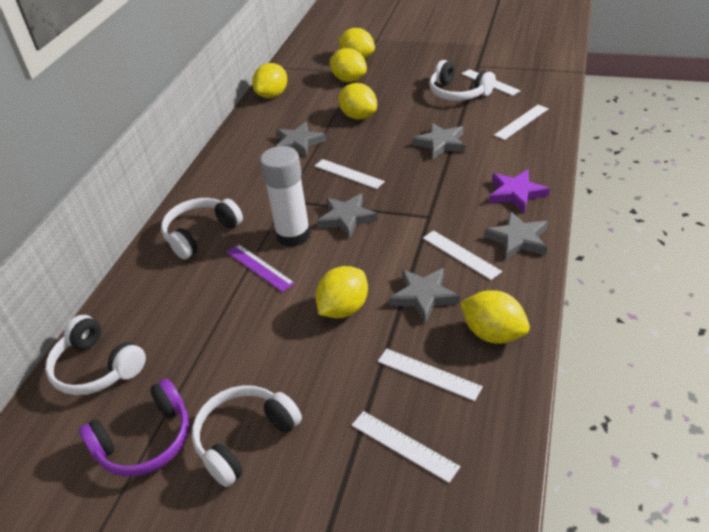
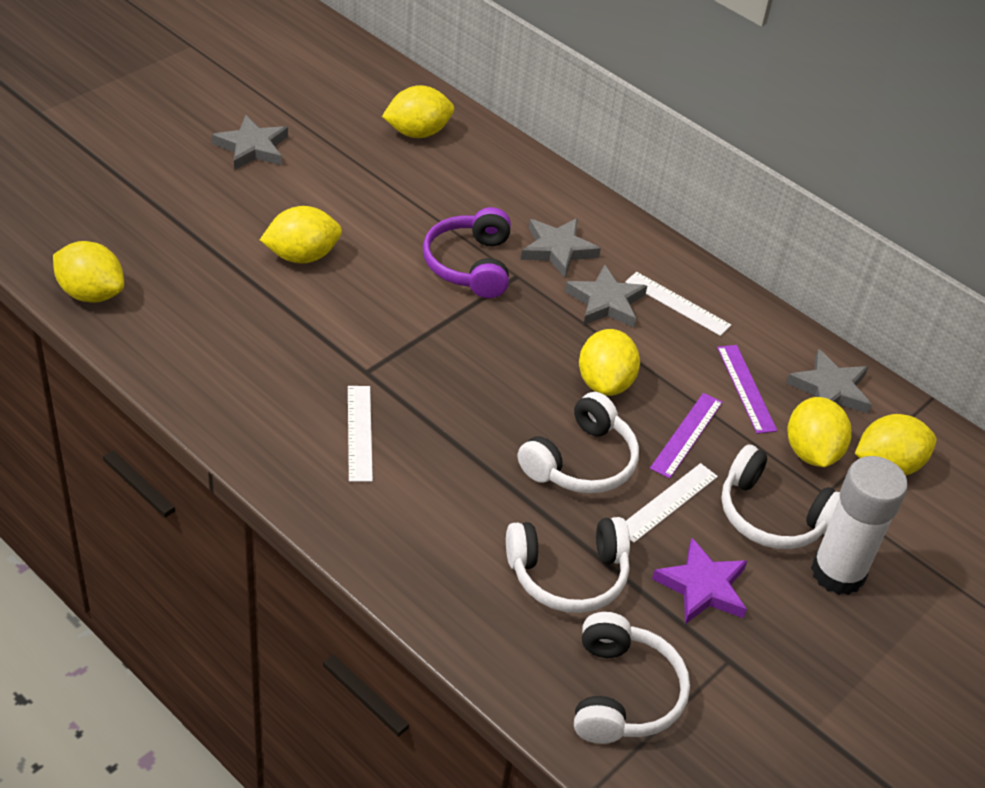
grey star: 5 -> 4
purple ruler: 1 -> 2
white ruler: 6 -> 3

